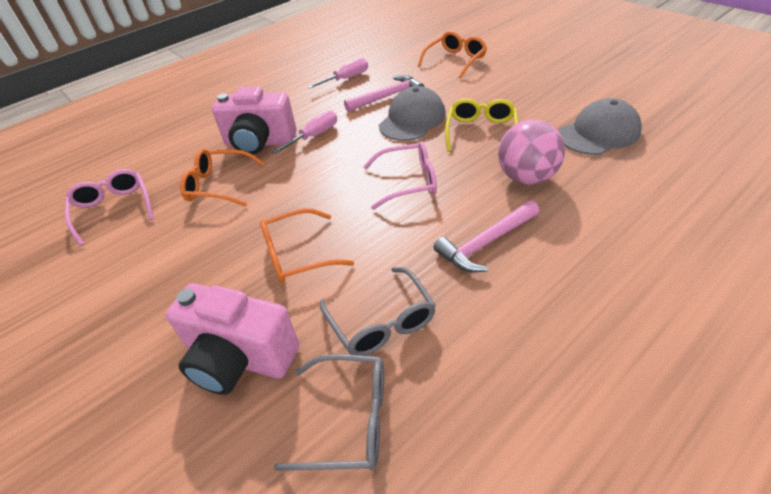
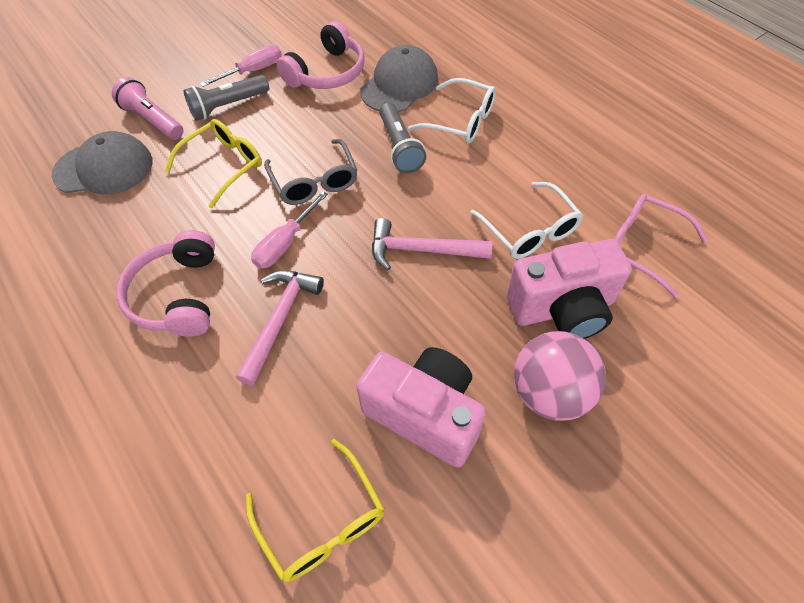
grey flashlight: 0 -> 2
grey glasses: 2 -> 1
orange glasses: 3 -> 0
pink flashlight: 0 -> 1
pink glasses: 2 -> 1
pink headphones: 0 -> 2
white glasses: 0 -> 2
yellow glasses: 1 -> 2

